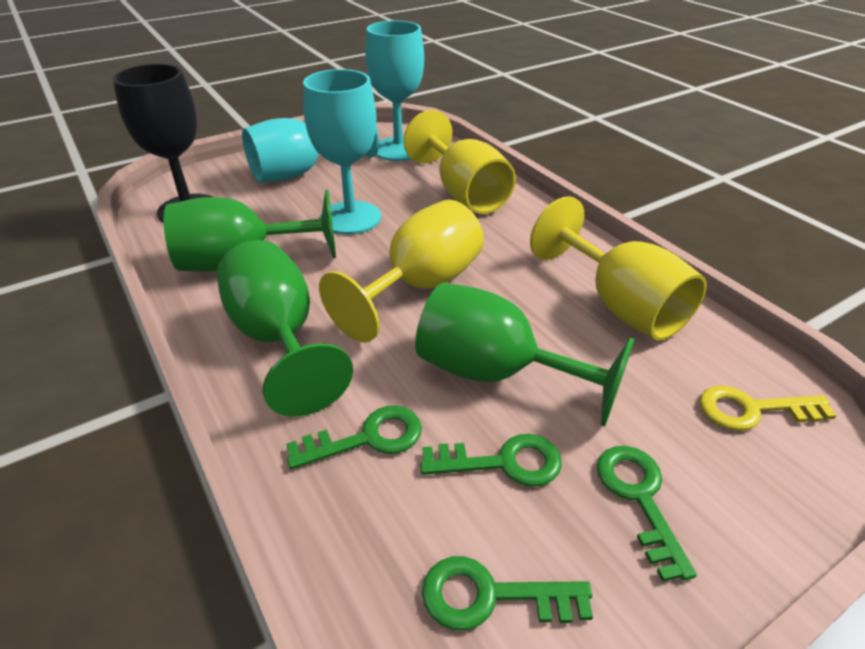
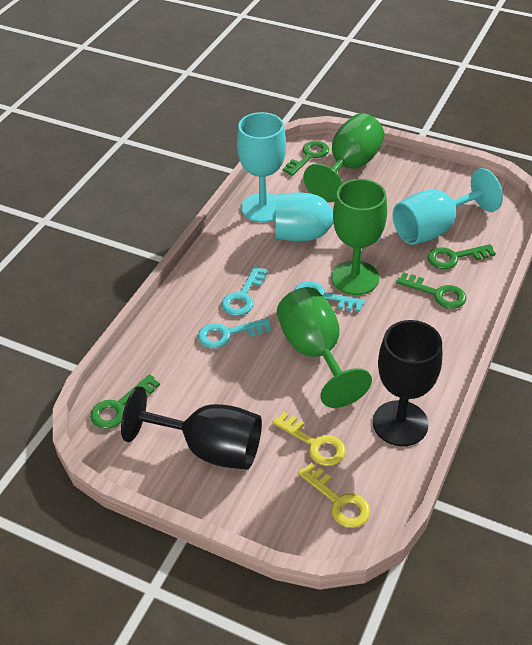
black goblet: 1 -> 2
turquoise key: 0 -> 3
yellow goblet: 3 -> 0
yellow key: 1 -> 2

